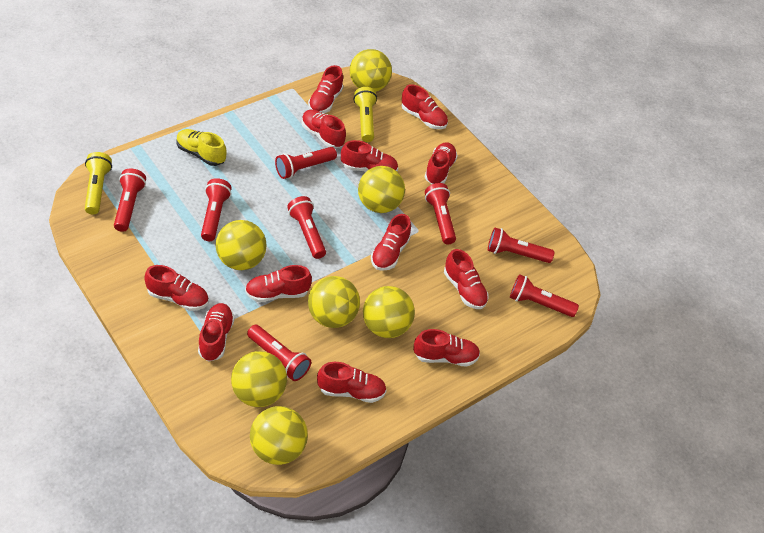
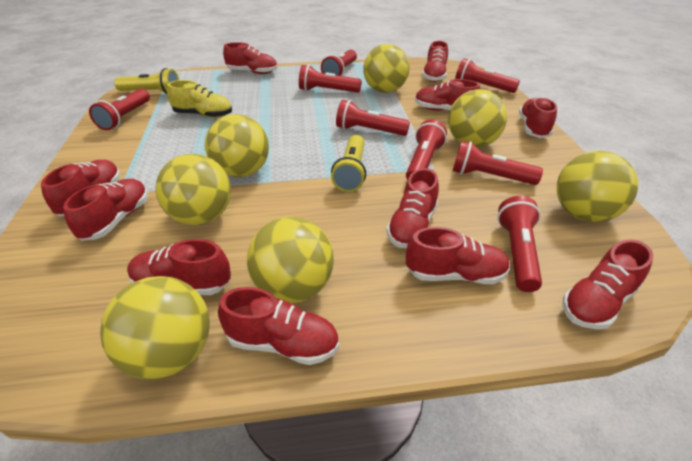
red shoe: 12 -> 11

